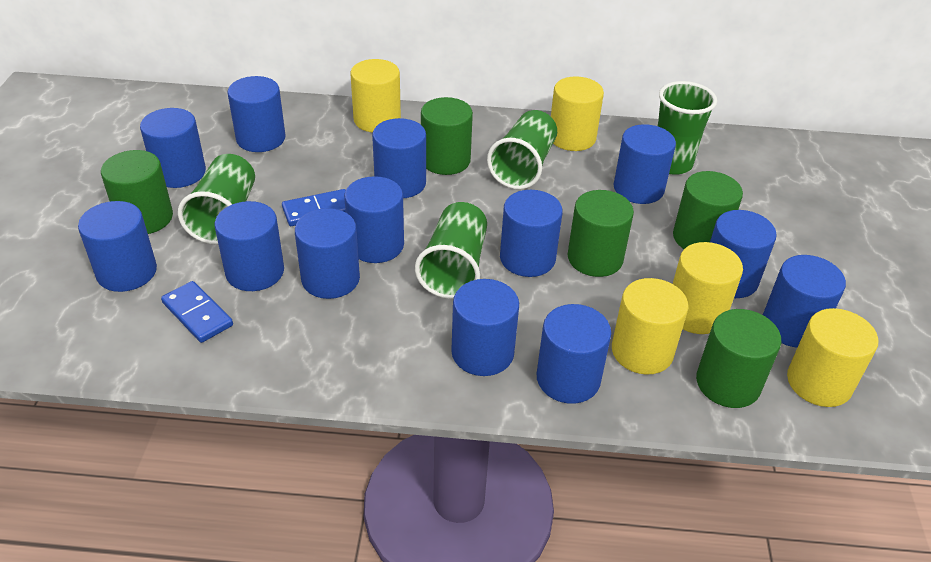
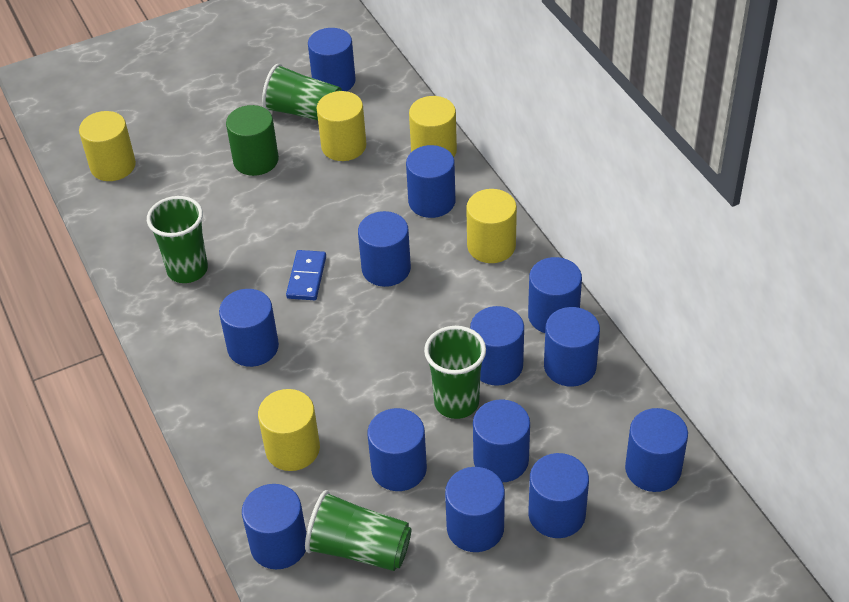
blue domino: 2 -> 1
green cylinder: 5 -> 1

